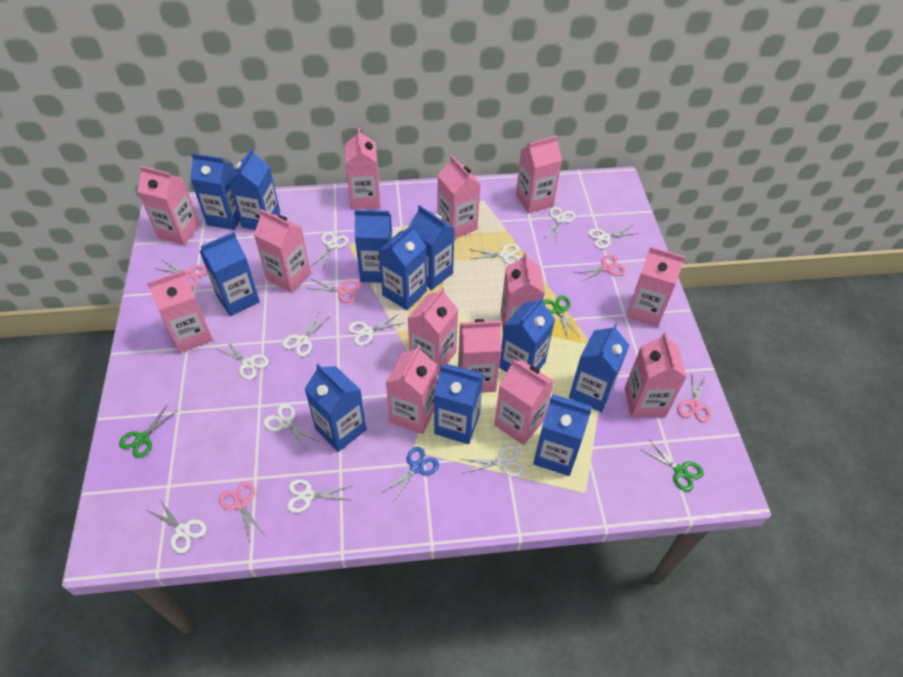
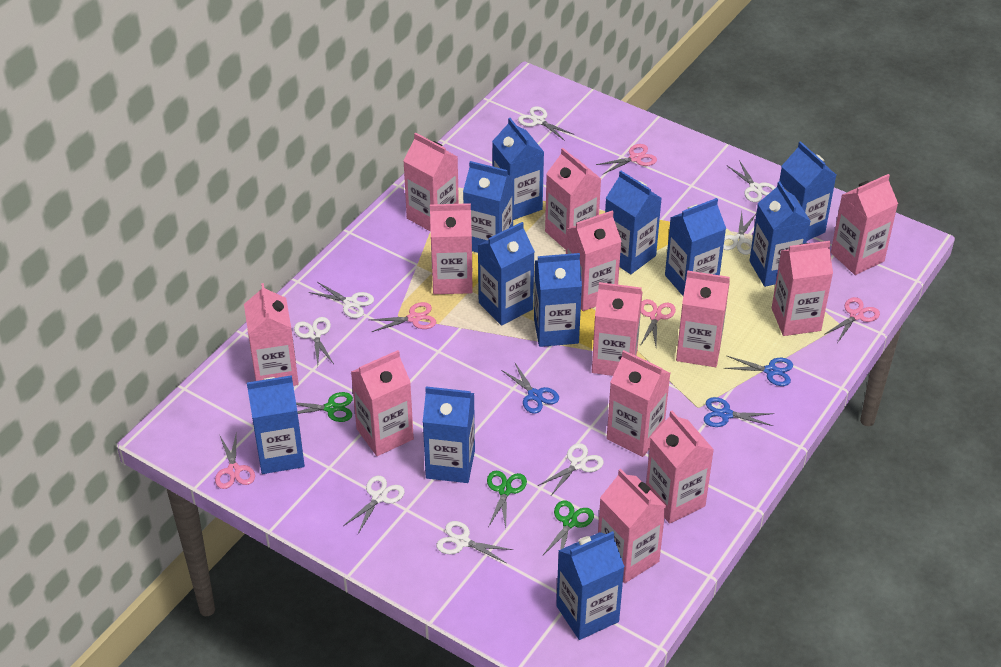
blue scissors: 1 -> 3
white scissors: 11 -> 8

